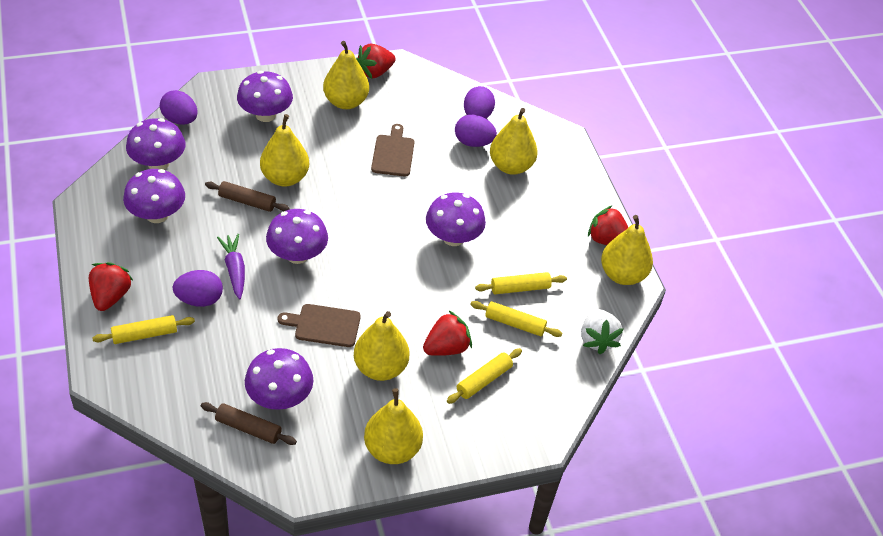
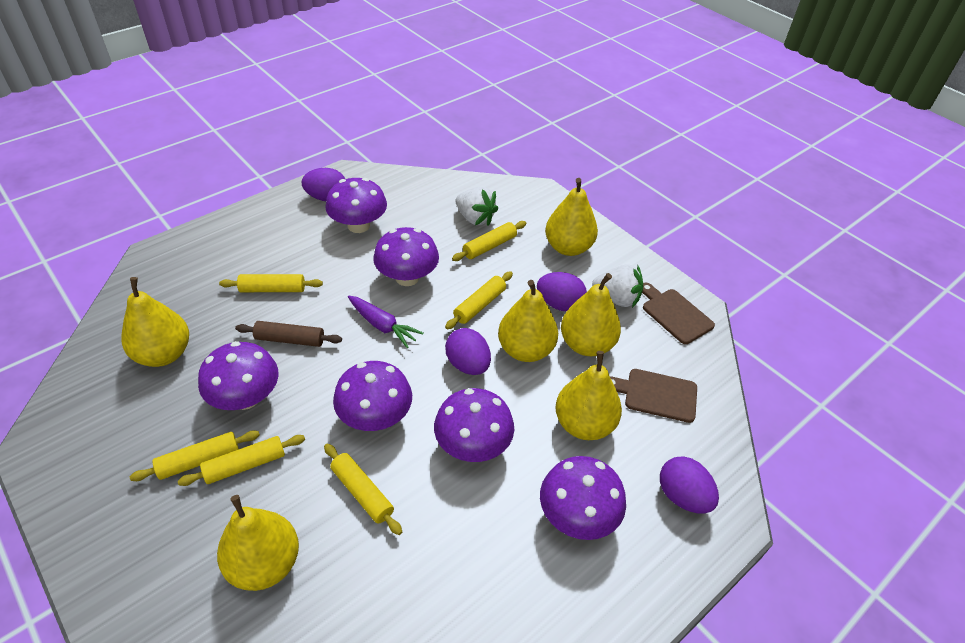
brown rolling pin: 2 -> 1
red strawberry: 4 -> 0
white strawberry: 1 -> 2
yellow rolling pin: 4 -> 6

